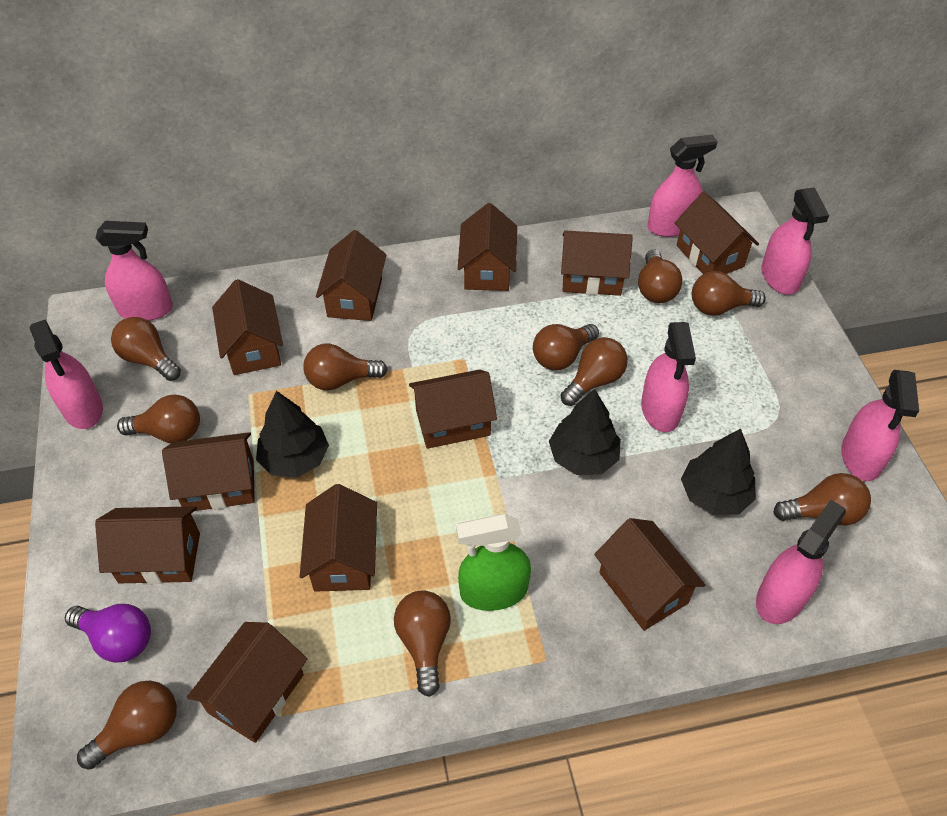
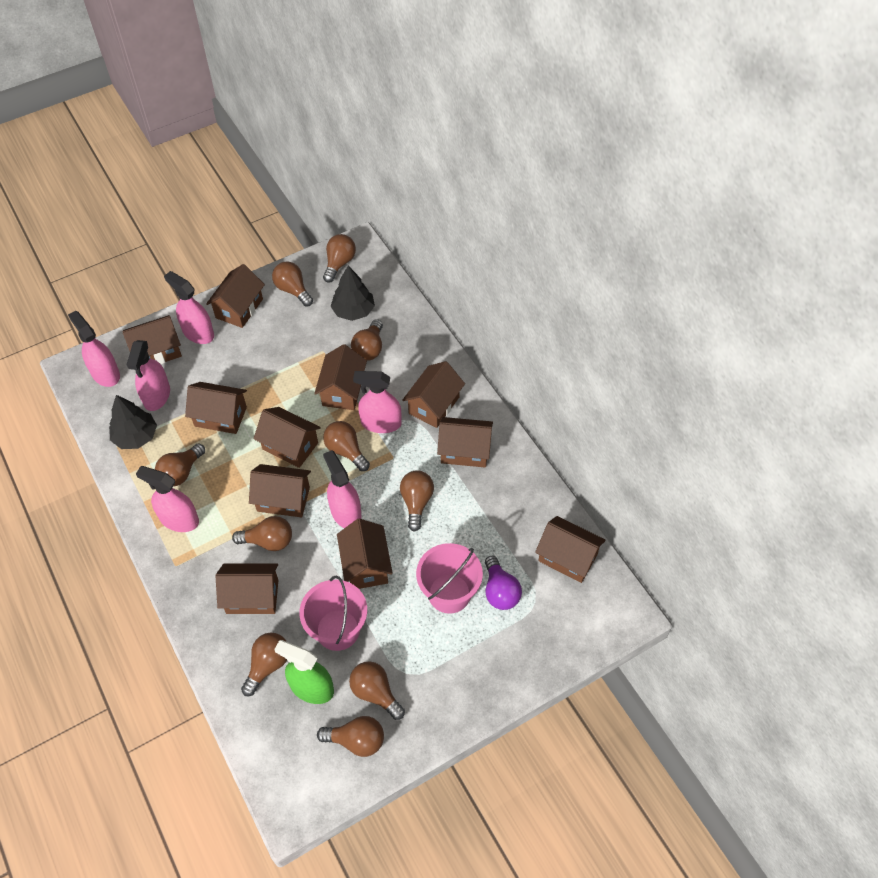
black tree: 3 -> 2
pink bucket: 0 -> 2
pink spray bottle: 7 -> 6

